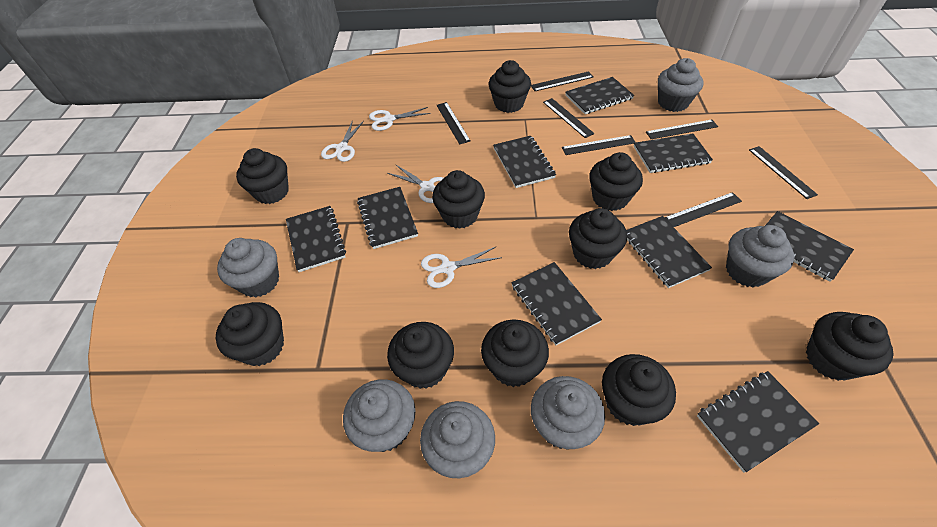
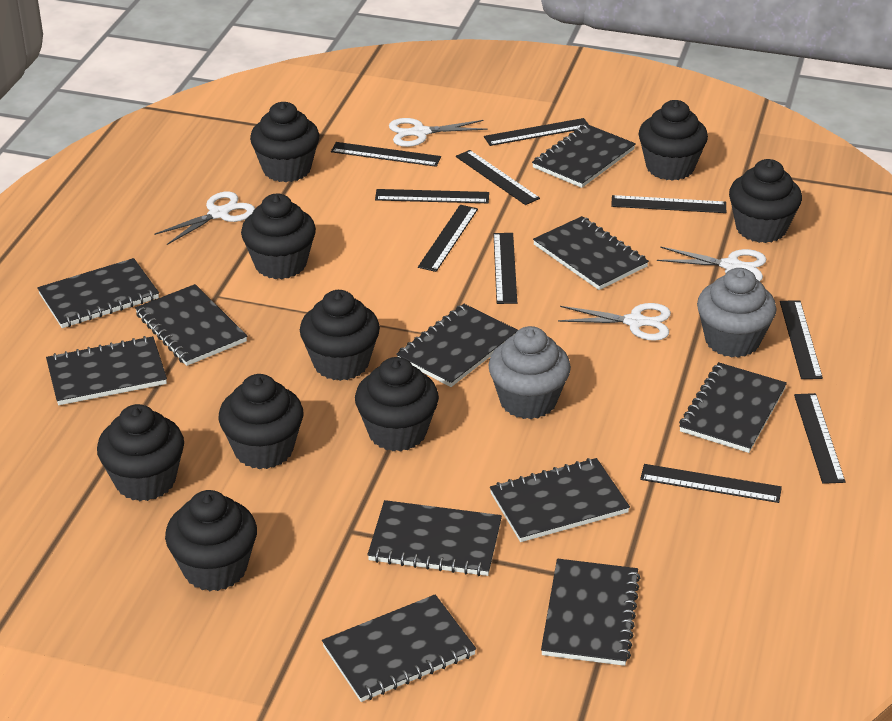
black cupcake: 10 -> 9
black notebook: 9 -> 11
black ruler: 7 -> 10
grey cupcake: 6 -> 2

